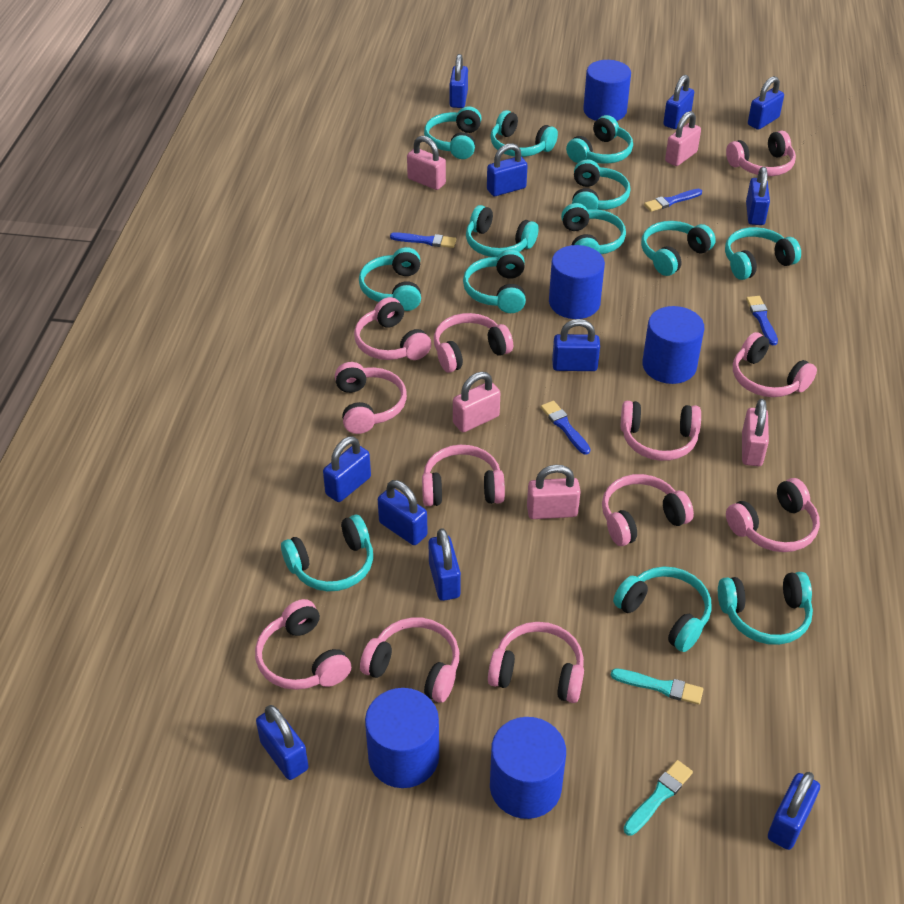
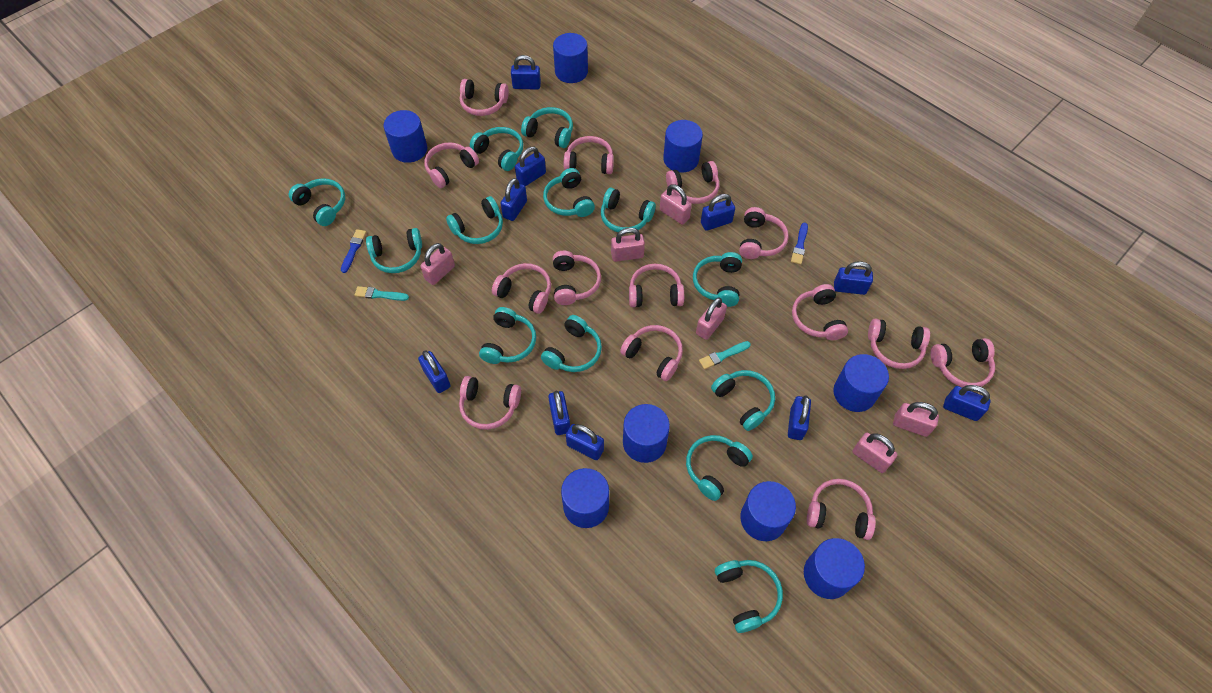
blue brush: 4 -> 2
blue cylinder: 5 -> 8
blue padlock: 11 -> 10
pink headphones: 12 -> 14
pink padlock: 5 -> 6

